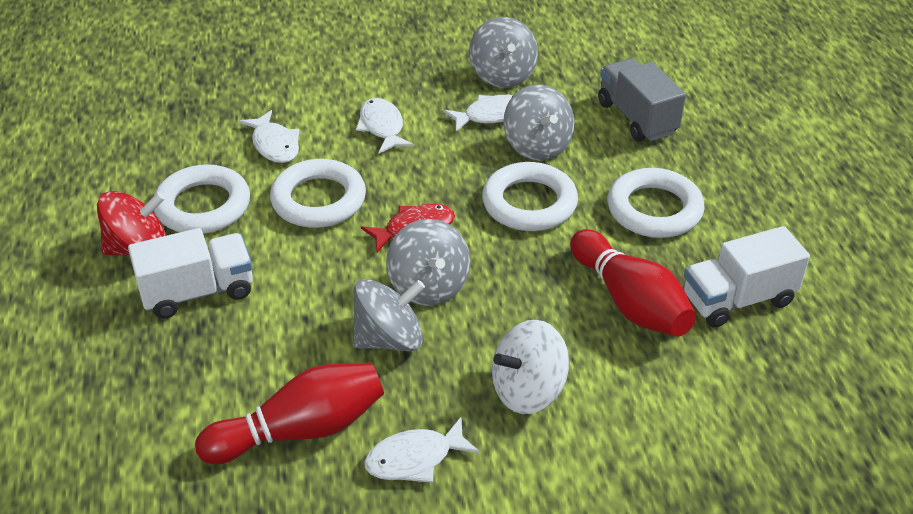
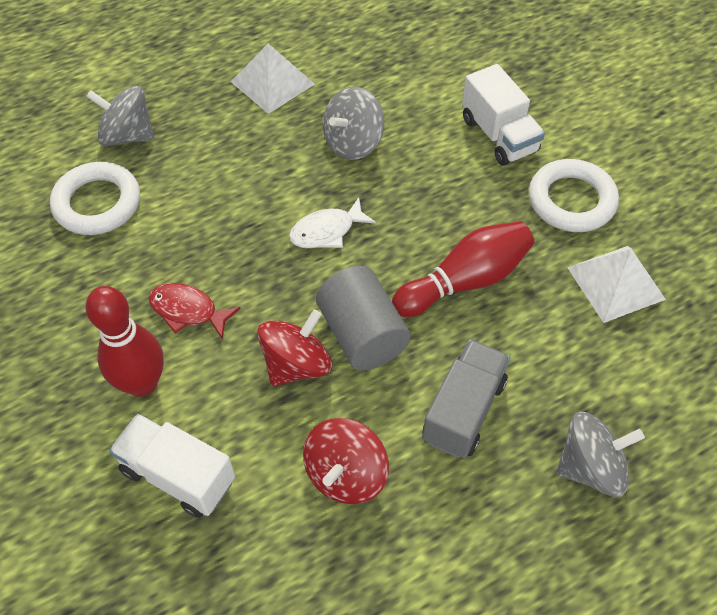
grey cylinder: 0 -> 1
grey spinning top: 4 -> 3
red spinning top: 1 -> 2
white fish: 4 -> 1
white pyramid: 0 -> 2
white ring: 4 -> 2
white spinning top: 1 -> 0

